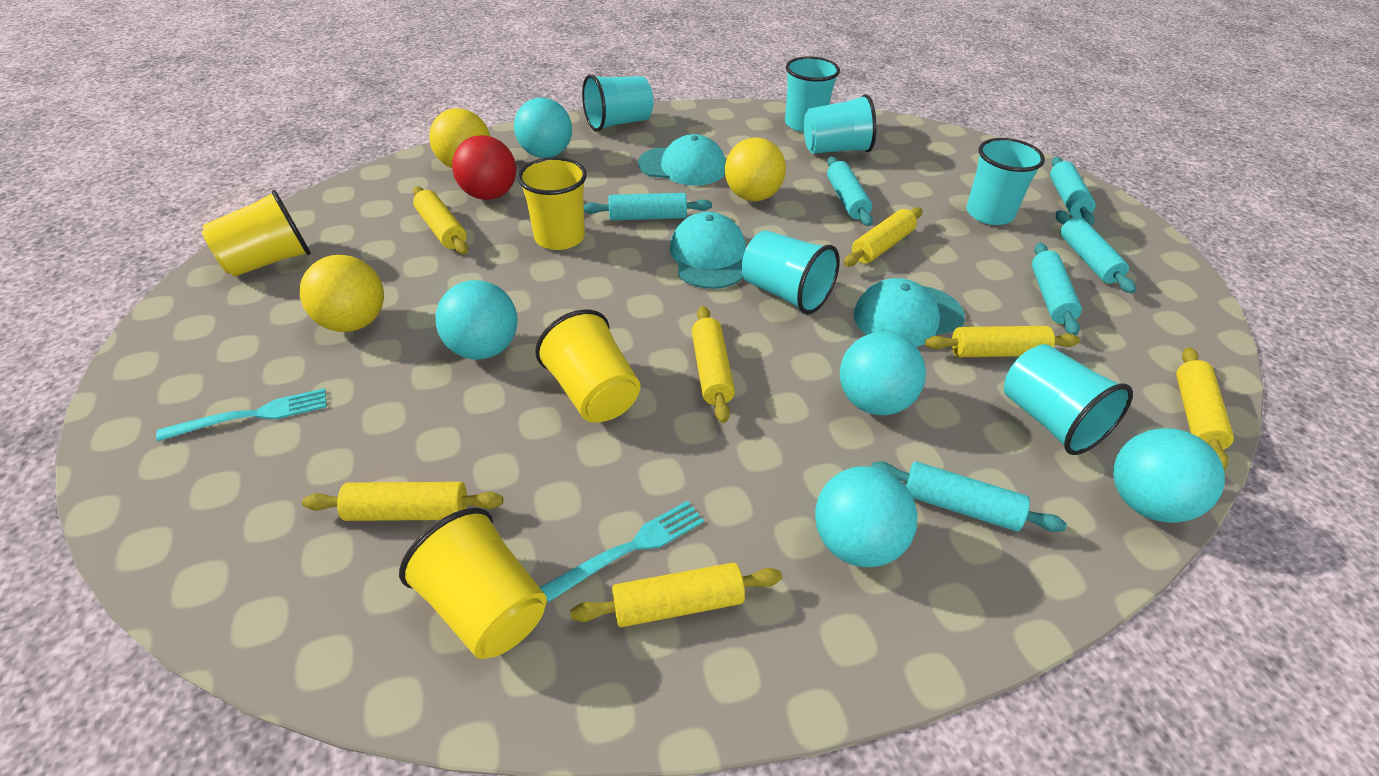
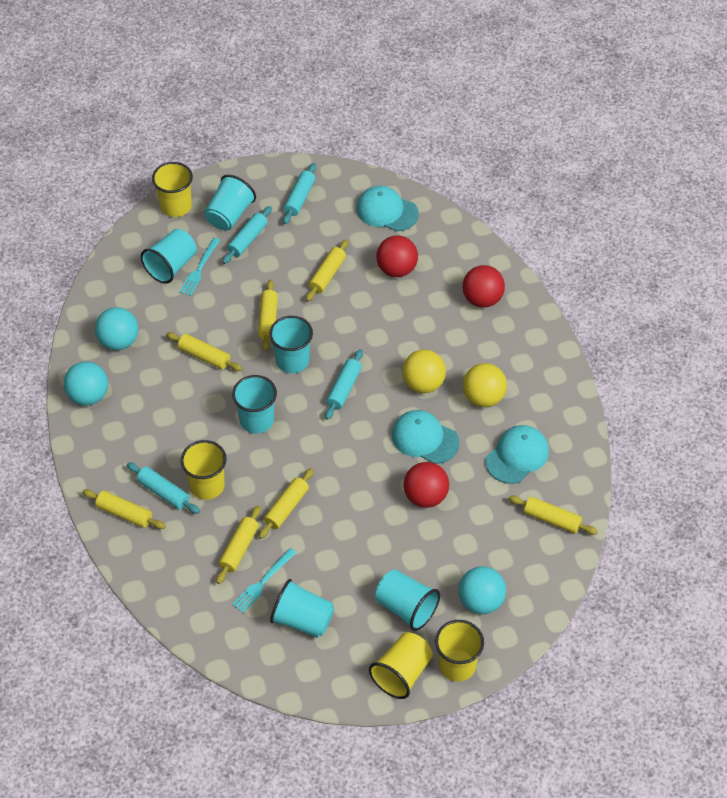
red ball: 1 -> 3
turquoise ball: 5 -> 3
turquoise rolling pin: 6 -> 4
yellow ball: 3 -> 2

